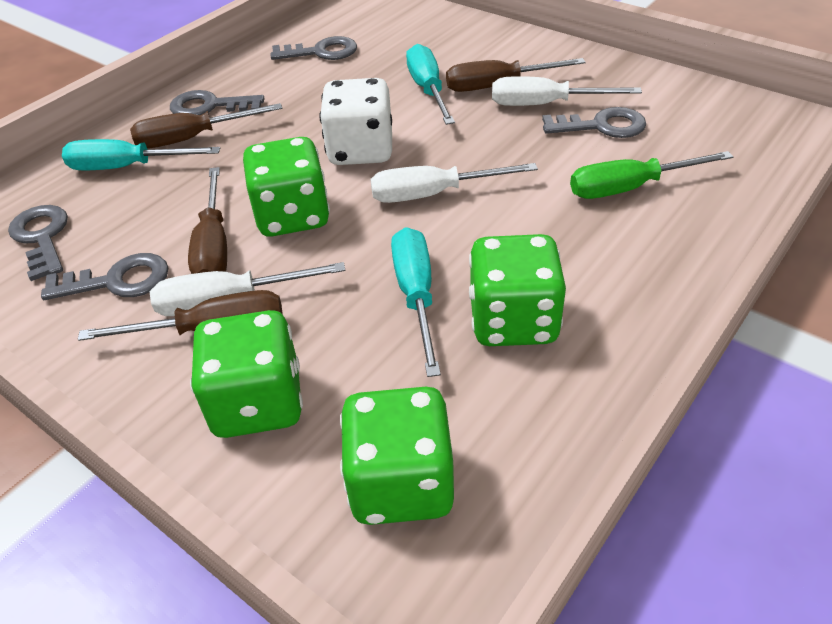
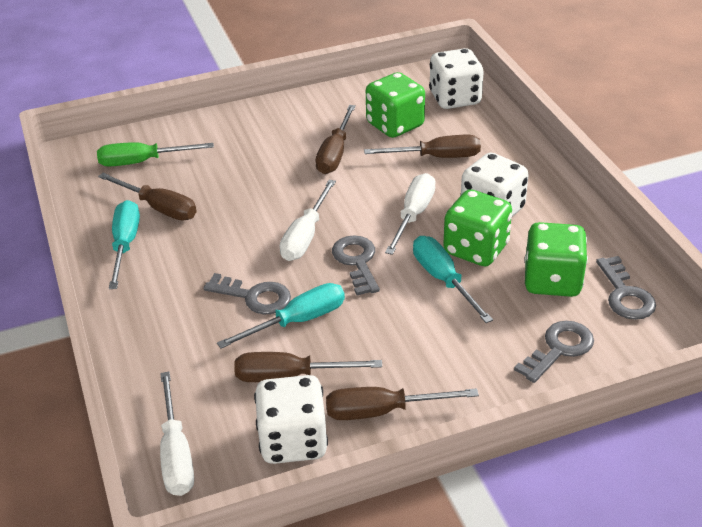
brown screwdriver: 4 -> 5
green dice: 4 -> 3
grey key: 5 -> 4
white dice: 1 -> 3

